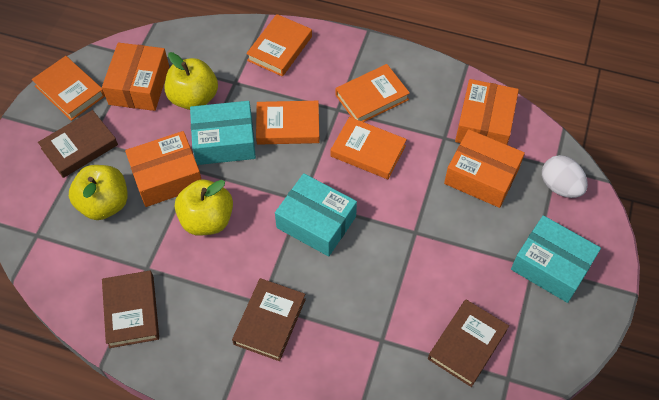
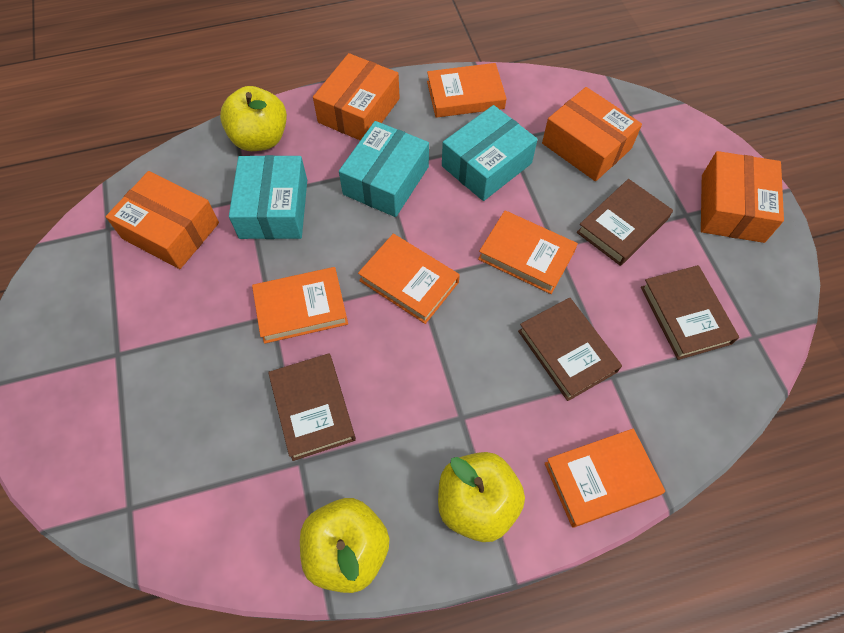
white egg: 1 -> 0

